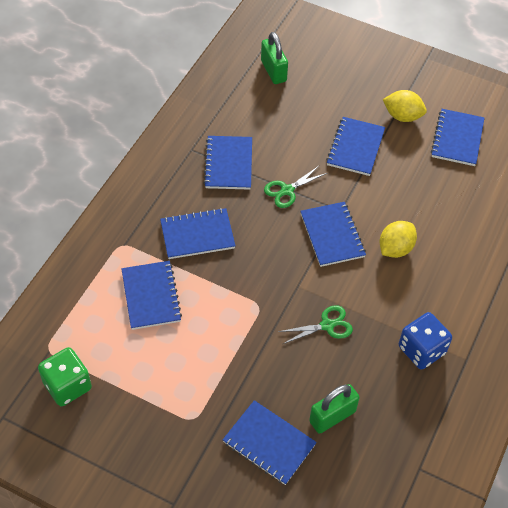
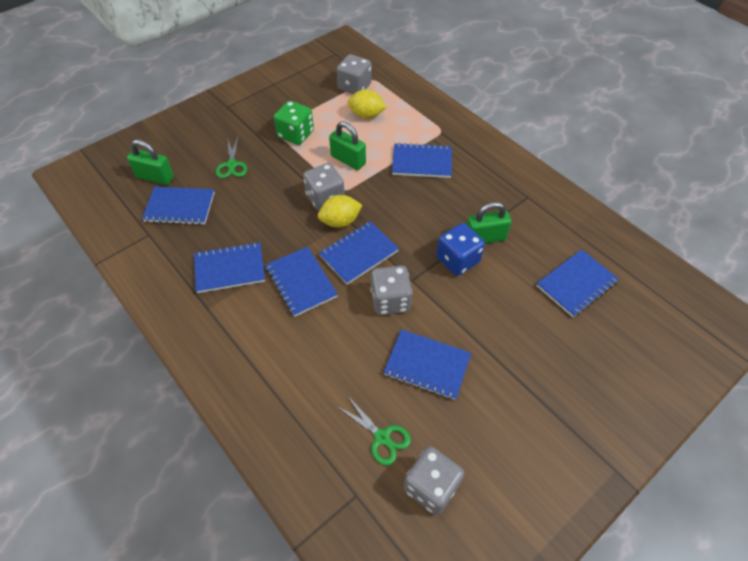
green padlock: 2 -> 3
grey dice: 0 -> 4

